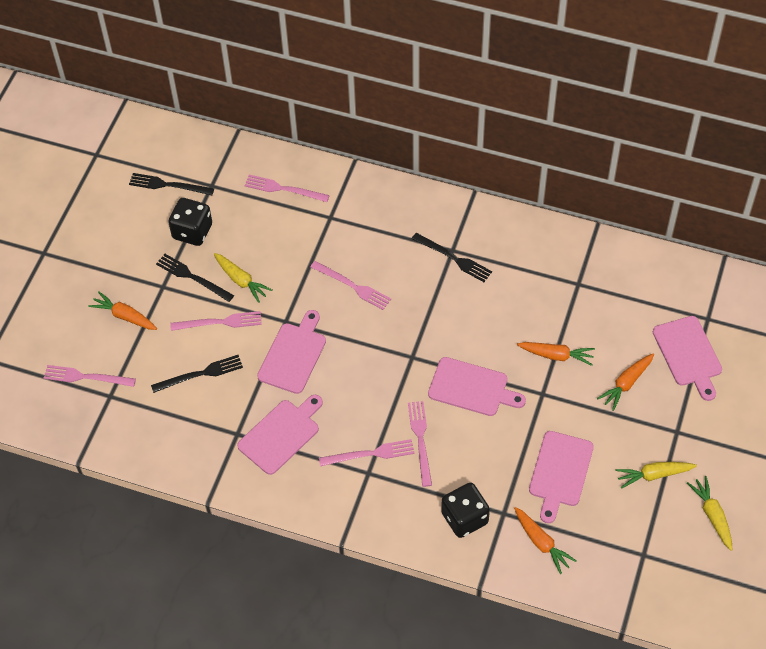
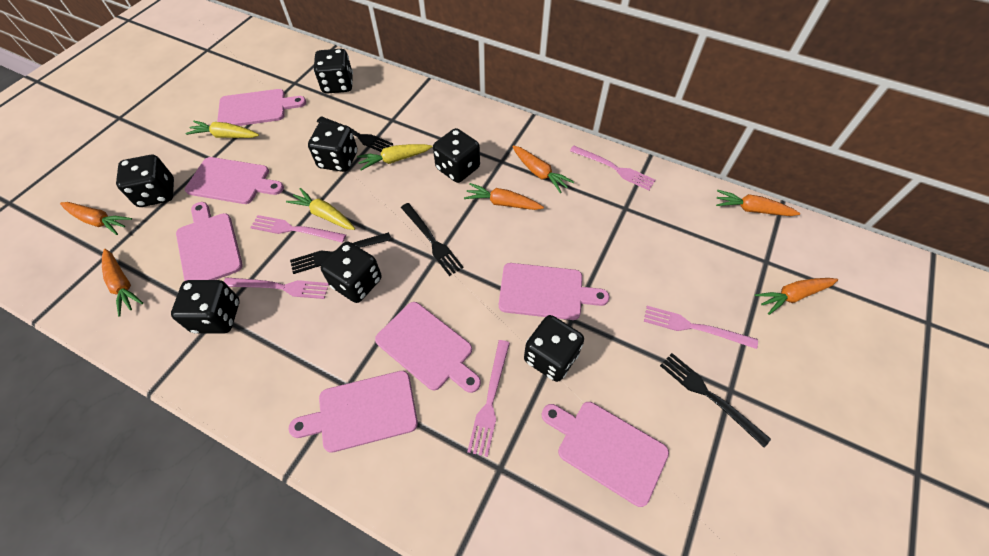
black dice: 2 -> 7
orange carrot: 4 -> 6
pink cutting board: 5 -> 7
pink fork: 6 -> 5

